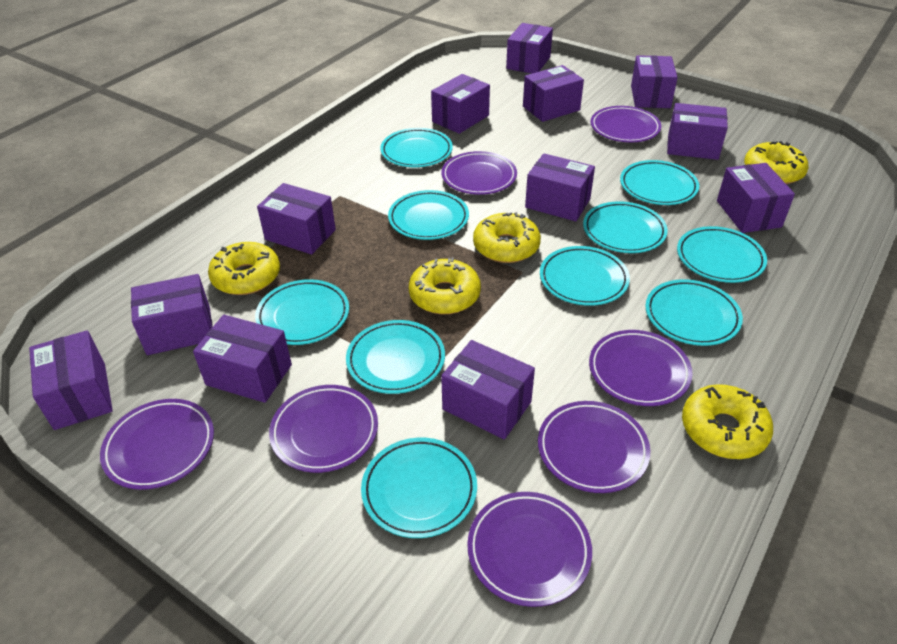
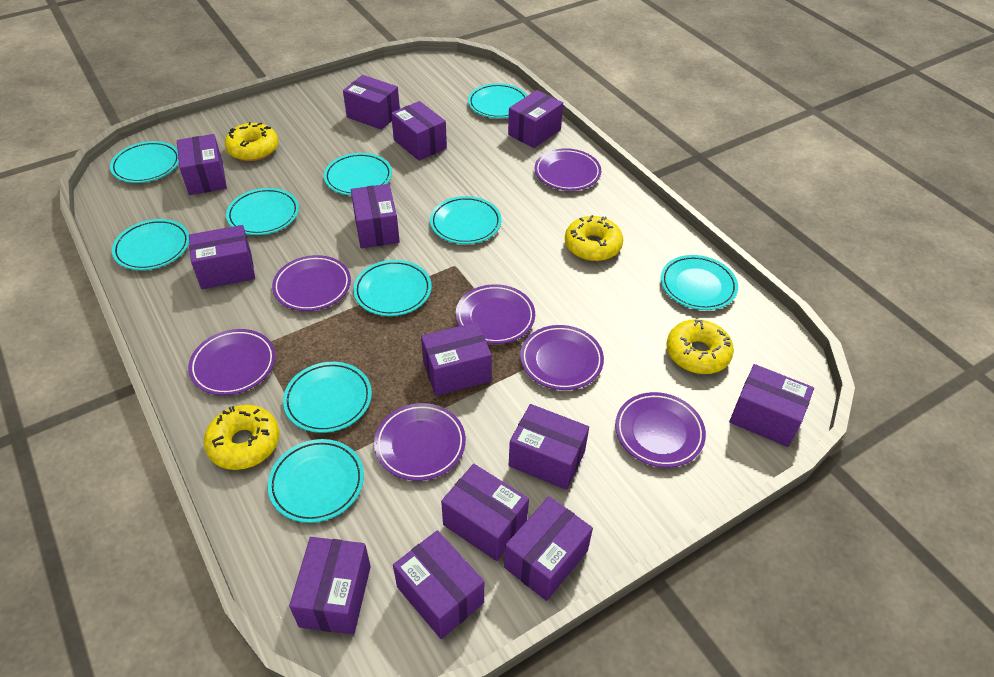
purple box: 12 -> 13
yellow donut: 5 -> 4

